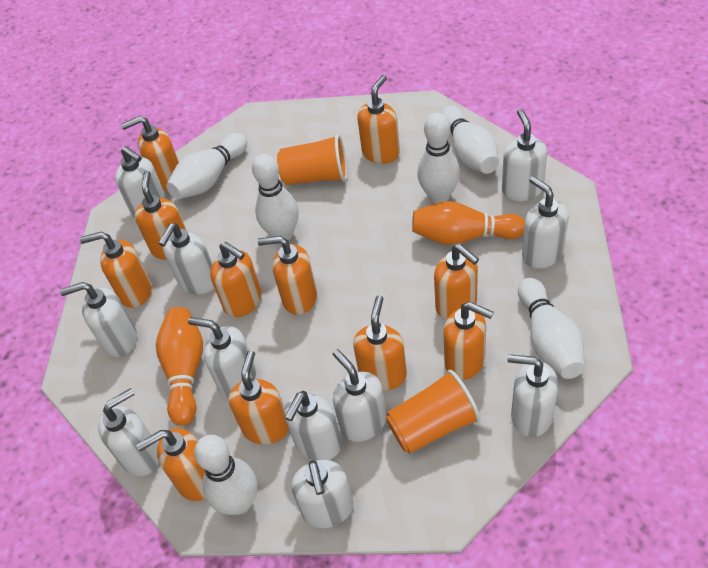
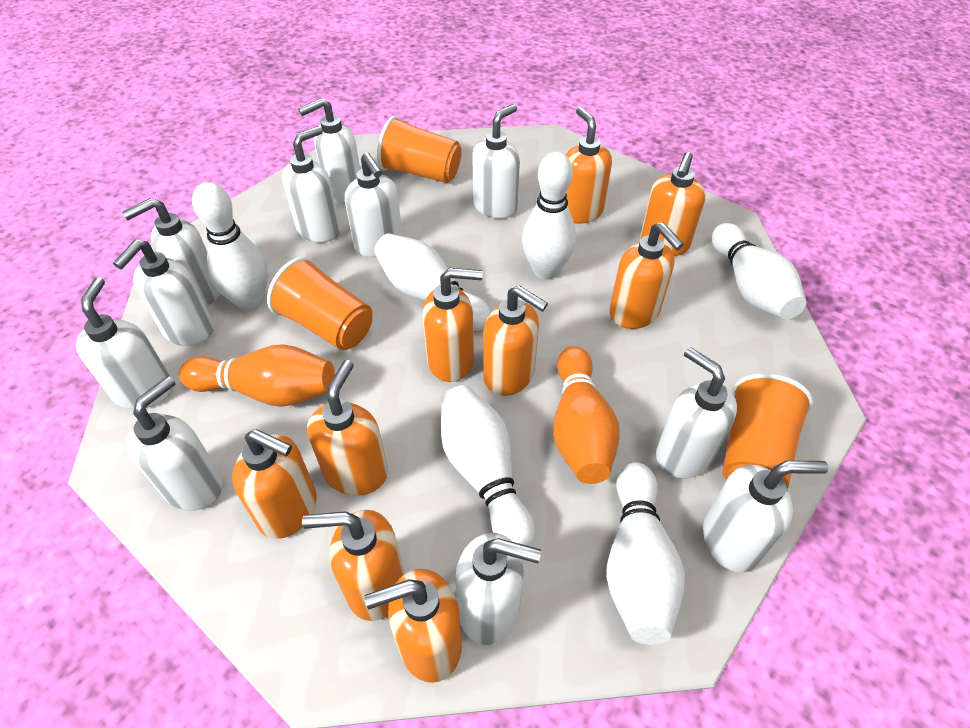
orange cup: 2 -> 3
orange soap dispenser: 11 -> 9

